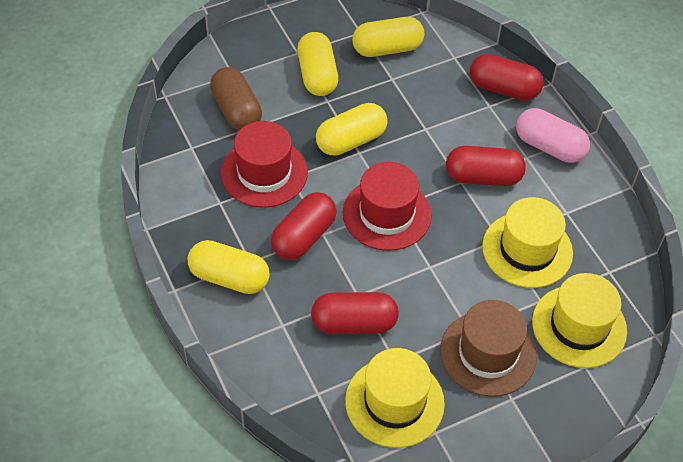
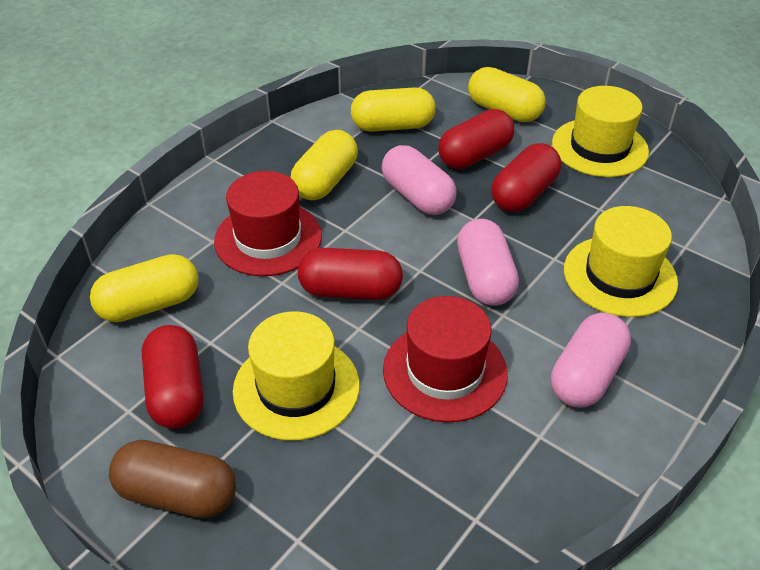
brown hat: 1 -> 0
pink capsule: 1 -> 3

